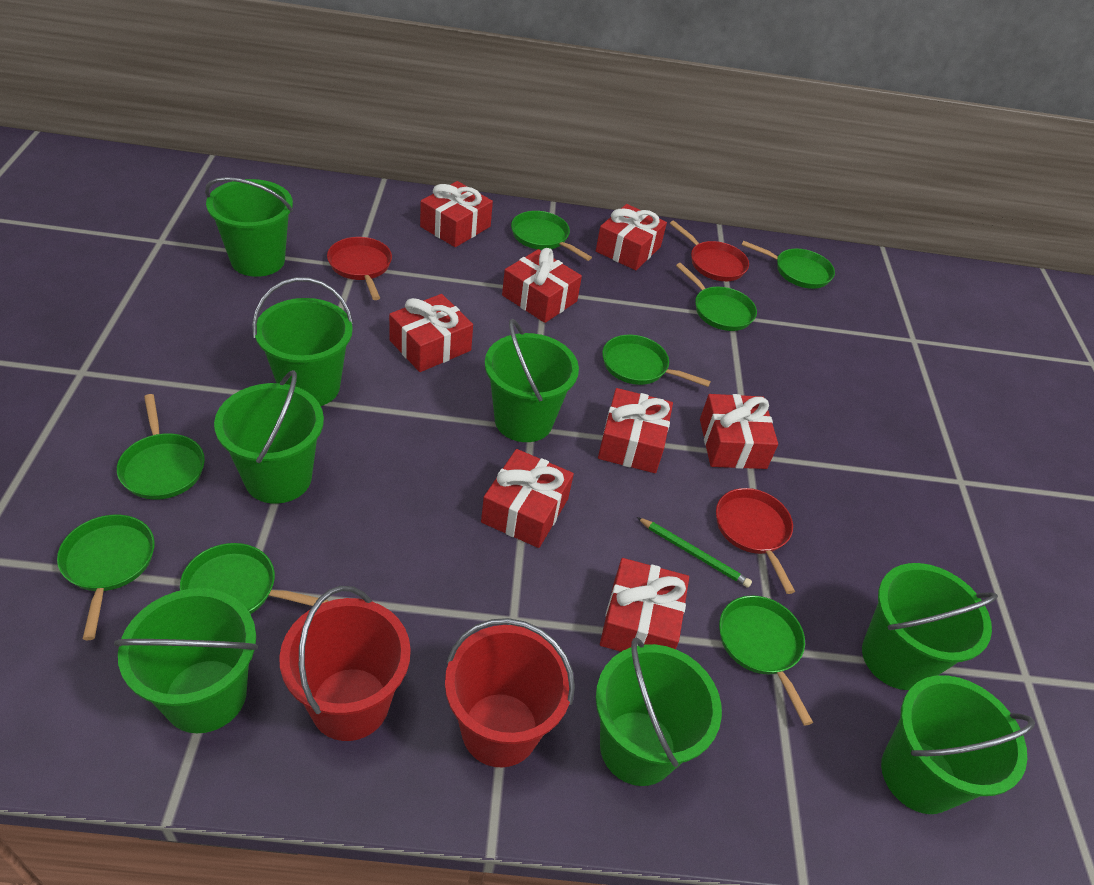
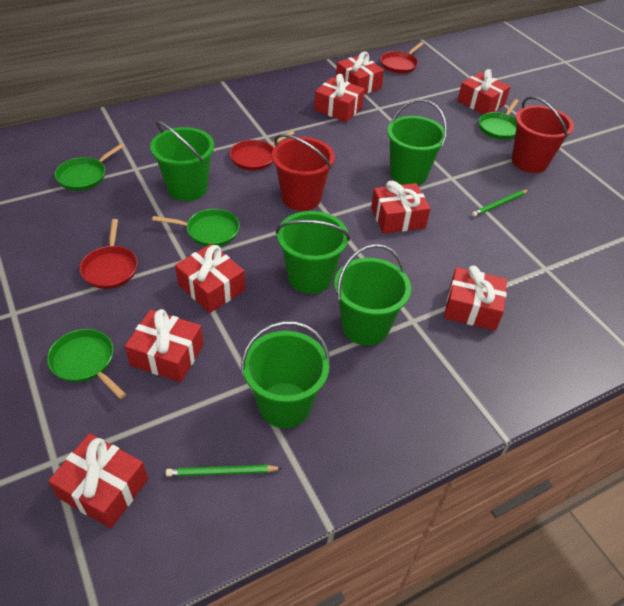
green bucket: 8 -> 5
green pan: 8 -> 4
green pencil: 1 -> 2

